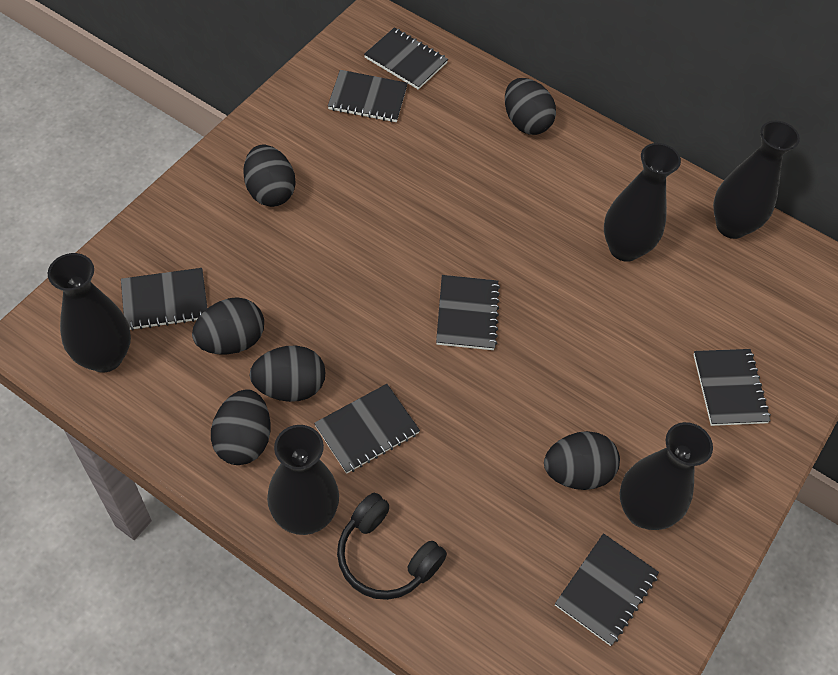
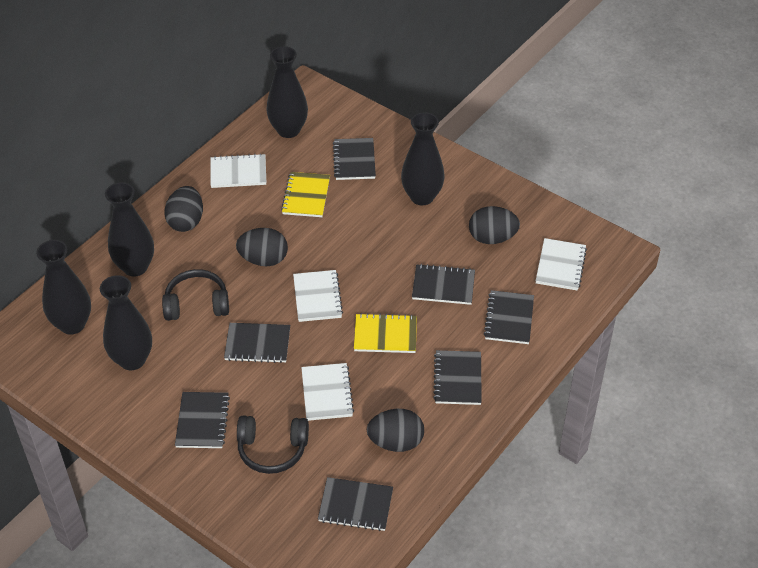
black egg: 6 -> 4
black headphones: 1 -> 2
white notebook: 0 -> 4
yellow notebook: 0 -> 2

